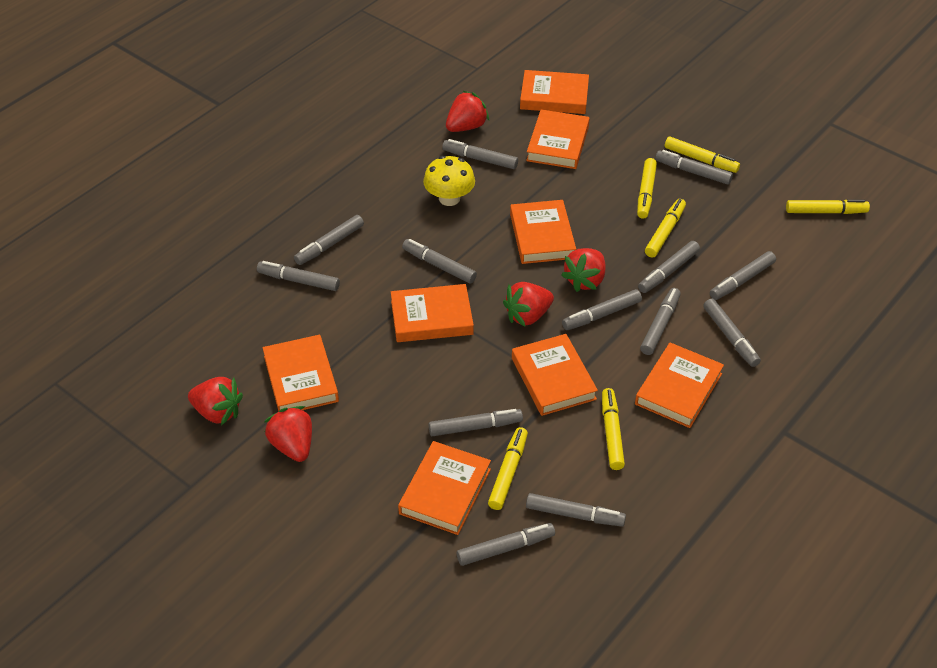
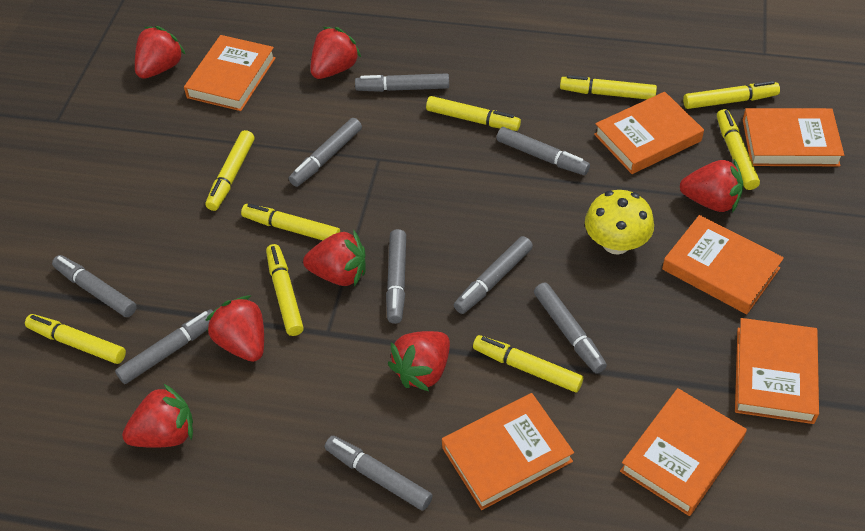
grey marker: 13 -> 9
orange book: 8 -> 7
red strawberry: 5 -> 7
yellow marker: 6 -> 9

